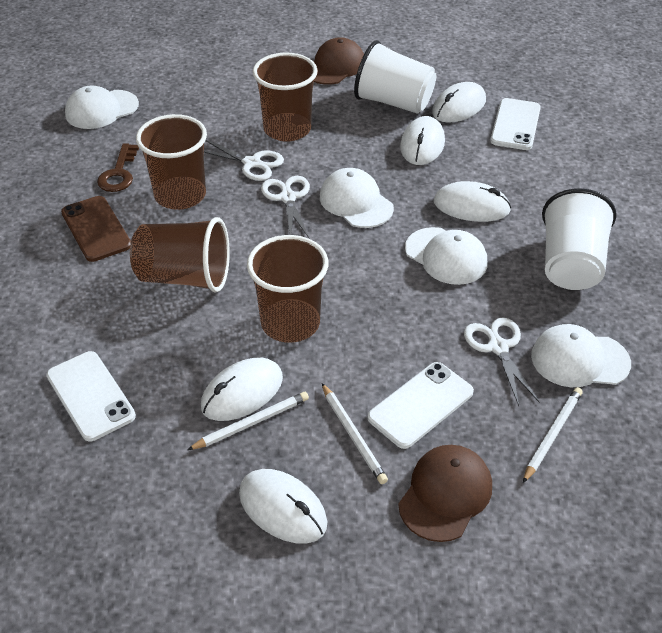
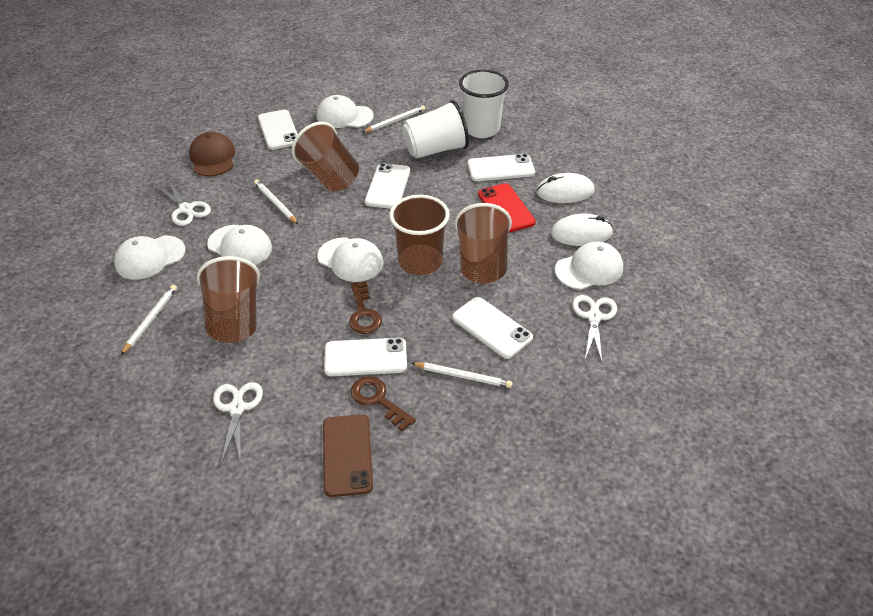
brown cap: 2 -> 1
brown key: 1 -> 2
red phone: 0 -> 1
white cap: 4 -> 5
white mouse: 5 -> 2
white pencil: 3 -> 4
white phone: 3 -> 5

